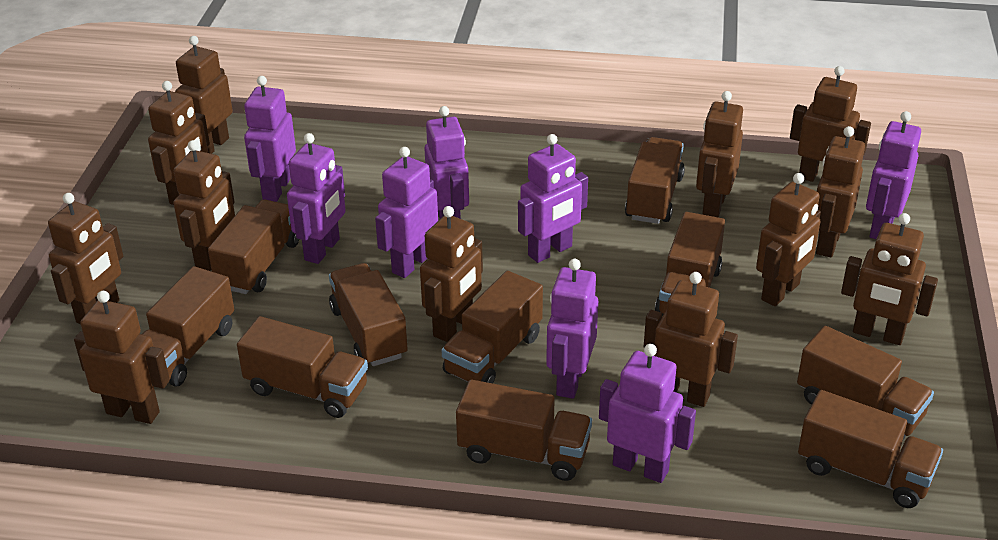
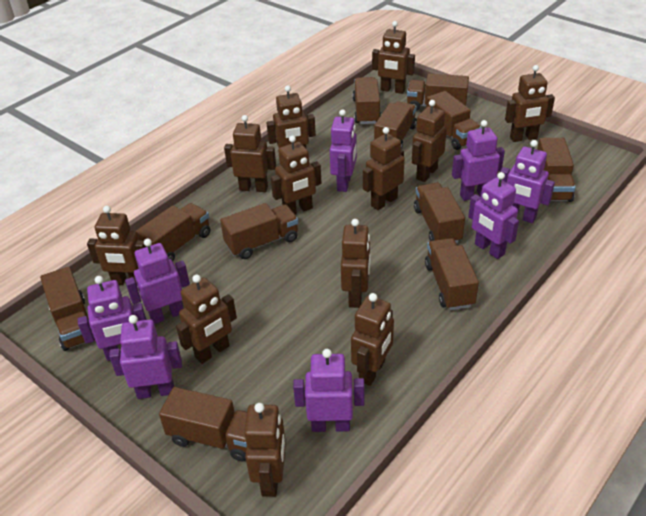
brown truck: 10 -> 11

